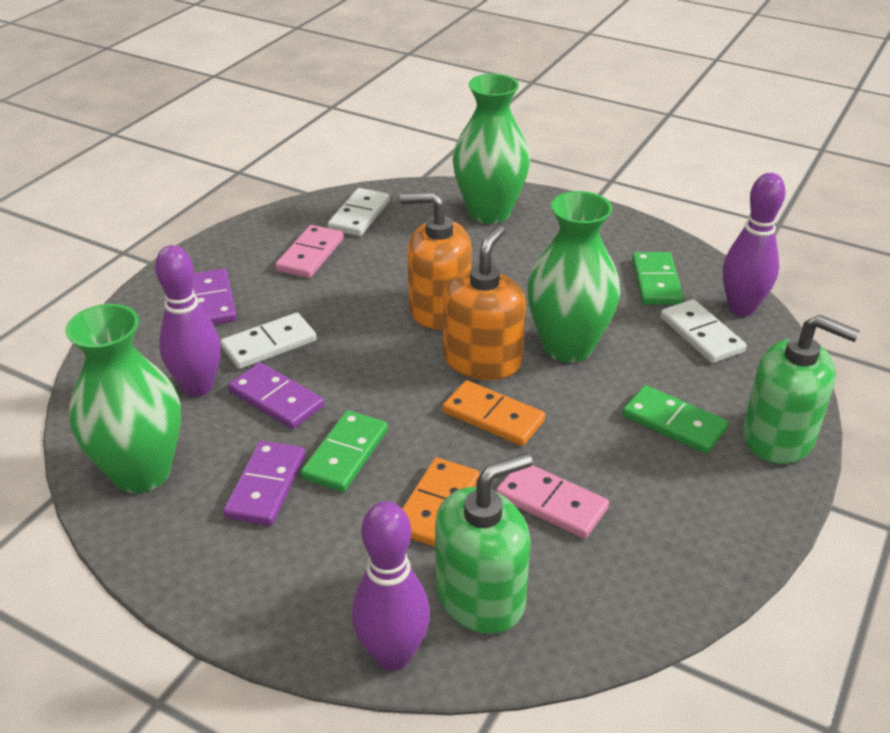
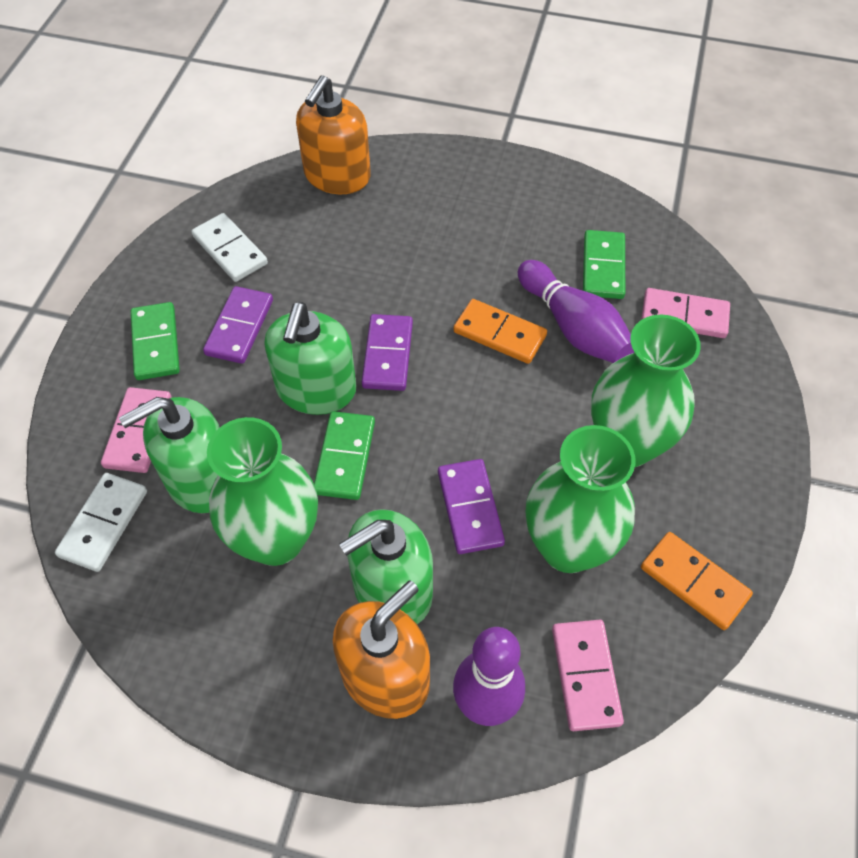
green soap dispenser: 2 -> 3
pink domino: 2 -> 3
purple bowling pin: 3 -> 2
white domino: 3 -> 2

